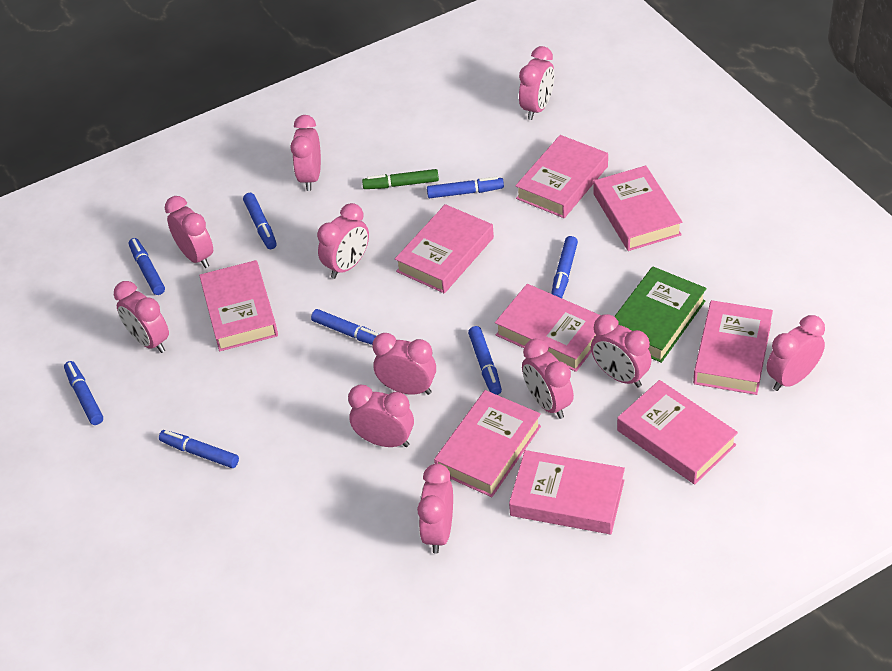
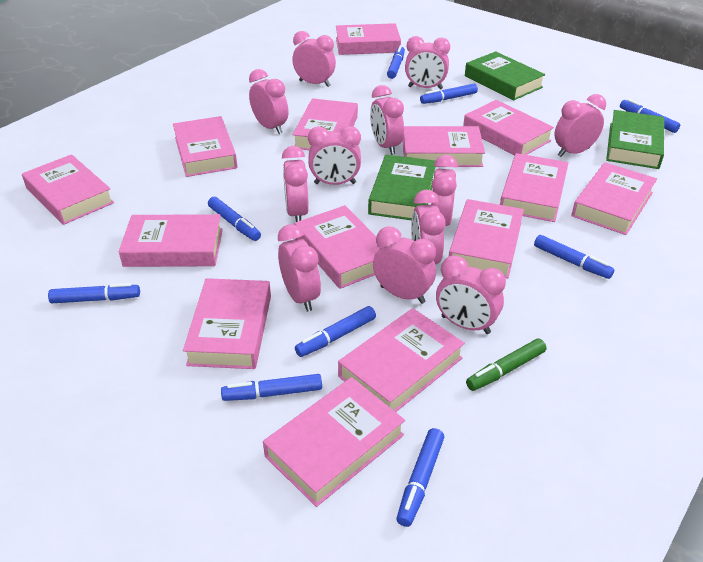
blue marker: 8 -> 9
green book: 1 -> 3
pink book: 9 -> 14
pink clock: 11 -> 12

